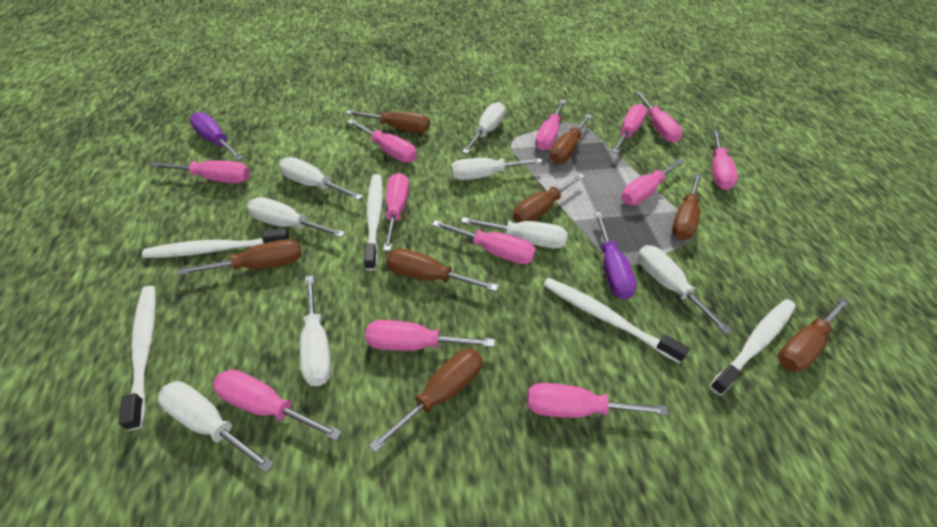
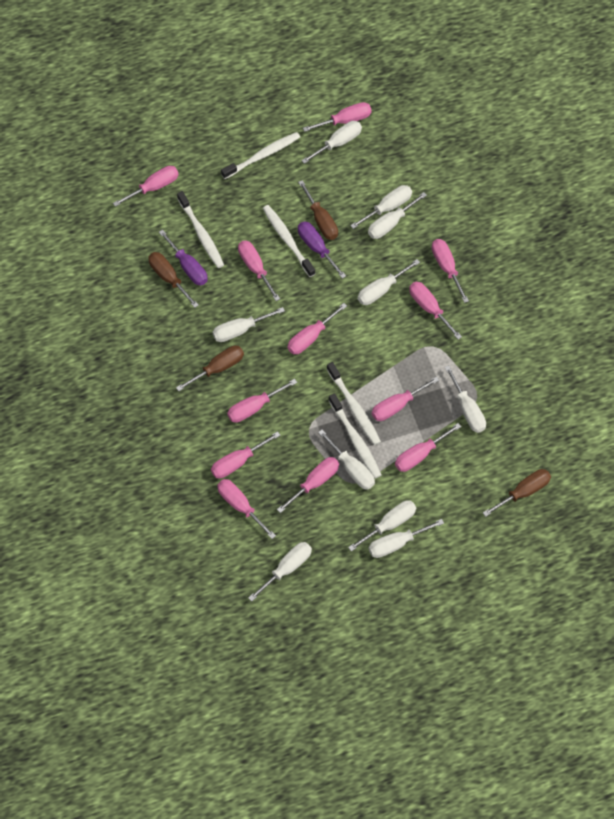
brown screwdriver: 8 -> 4
white screwdriver: 8 -> 10

